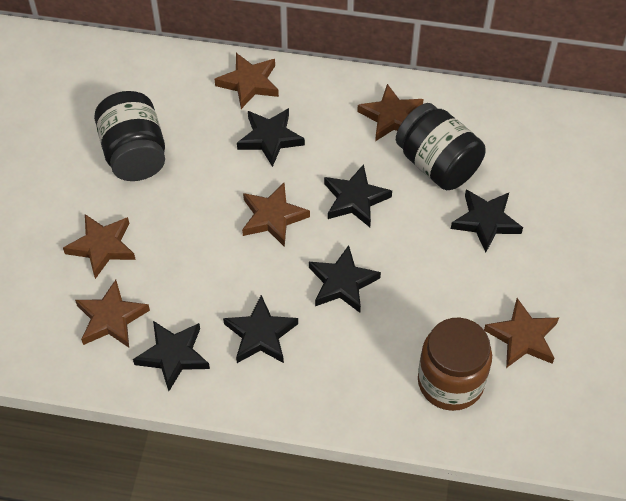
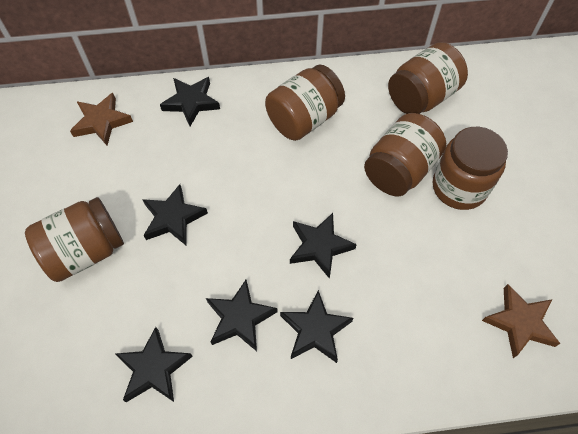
black jar: 2 -> 0
brown jar: 1 -> 5
brown star: 6 -> 2

